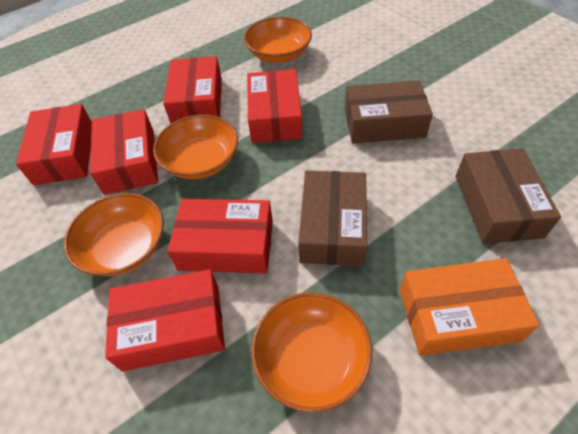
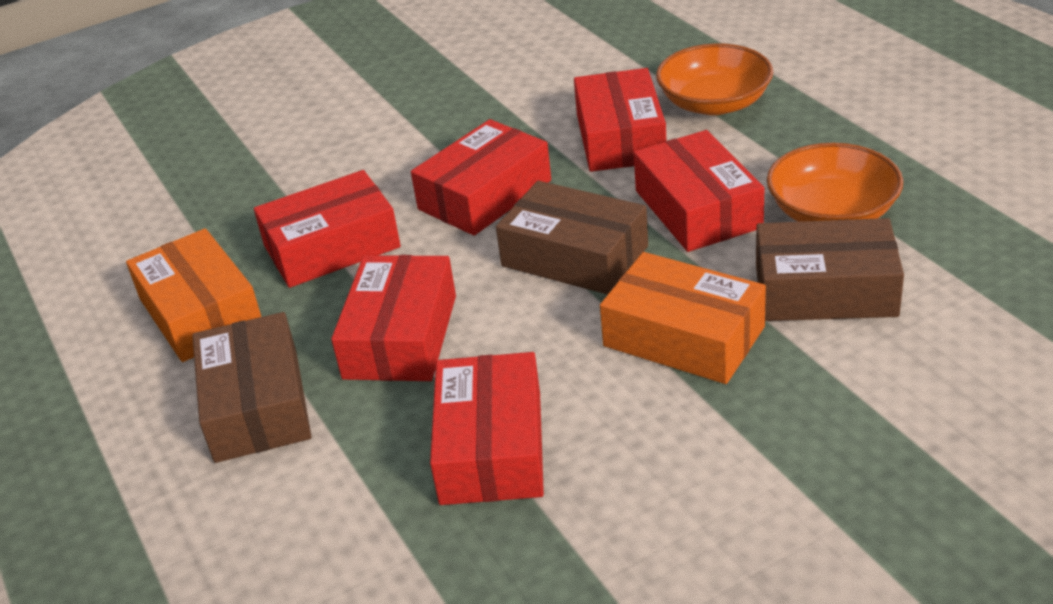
orange bowl: 4 -> 2
orange box: 1 -> 2

